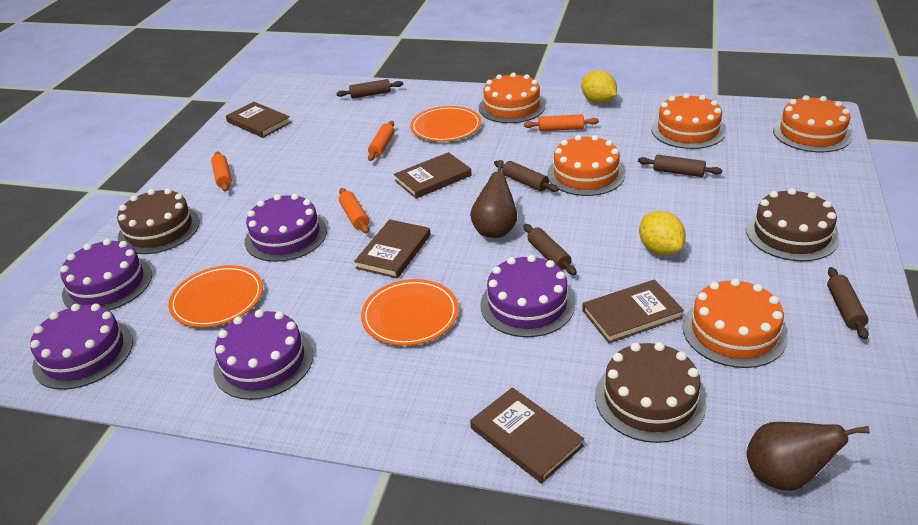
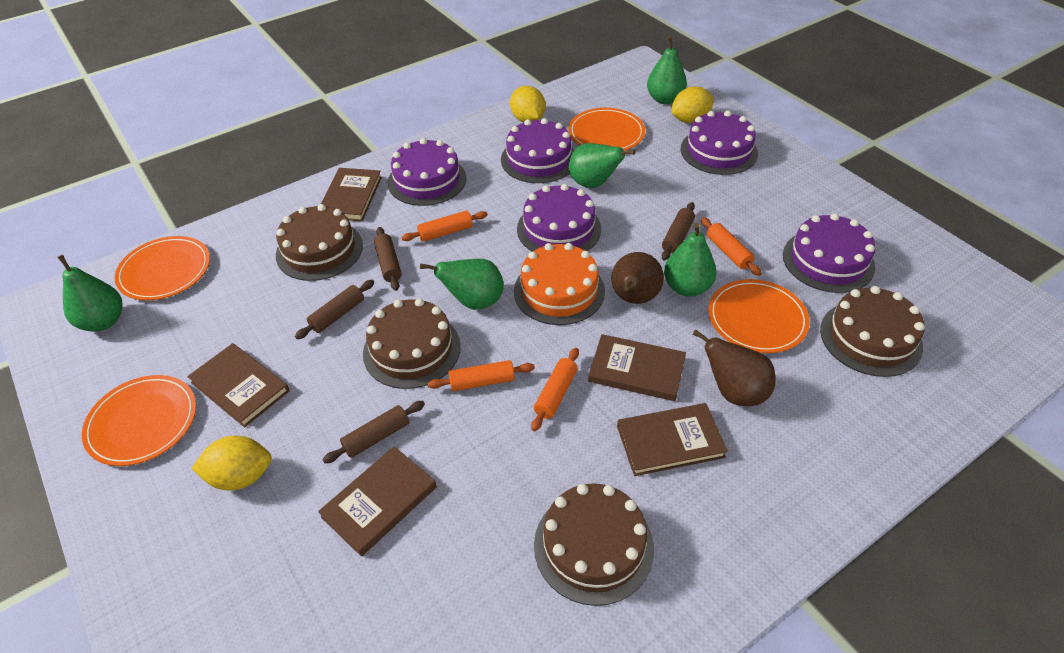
brown cake: 3 -> 4
brown rolling pin: 5 -> 4
green pear: 0 -> 5
orange cake: 5 -> 1
orange plate: 3 -> 4
yellow lemon: 2 -> 3

